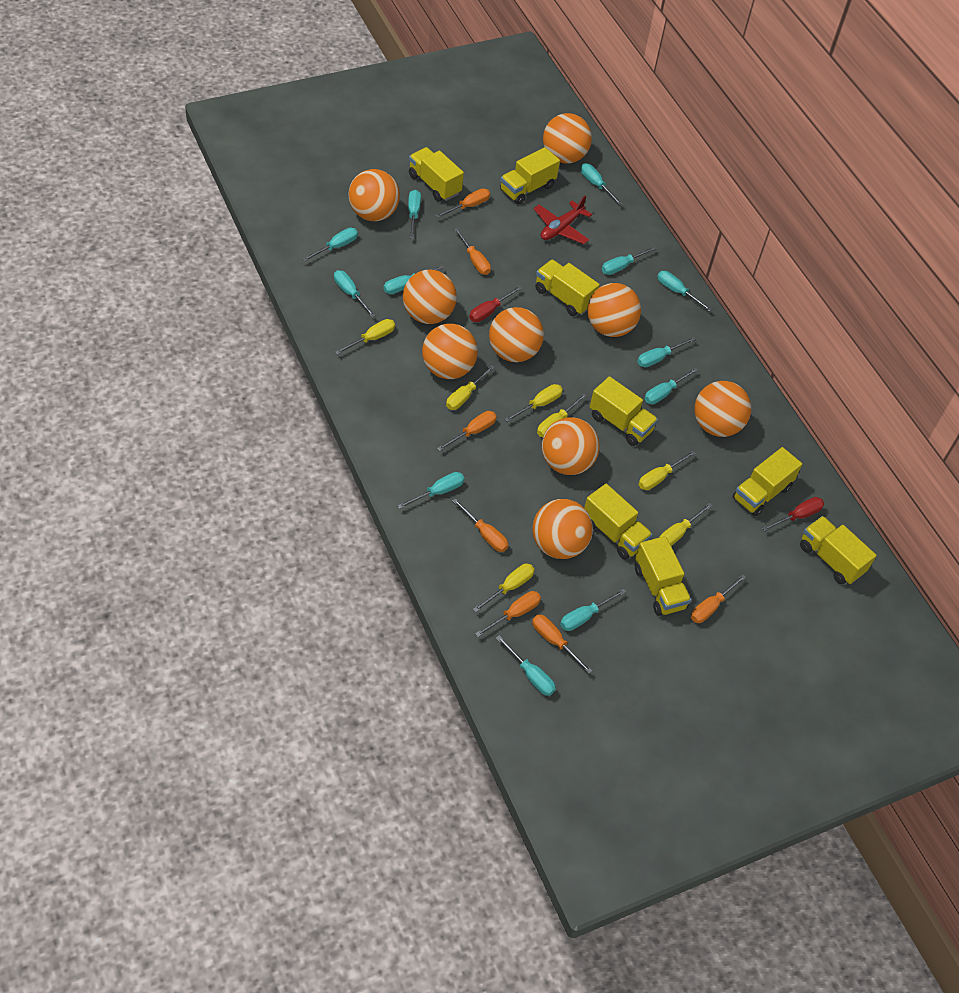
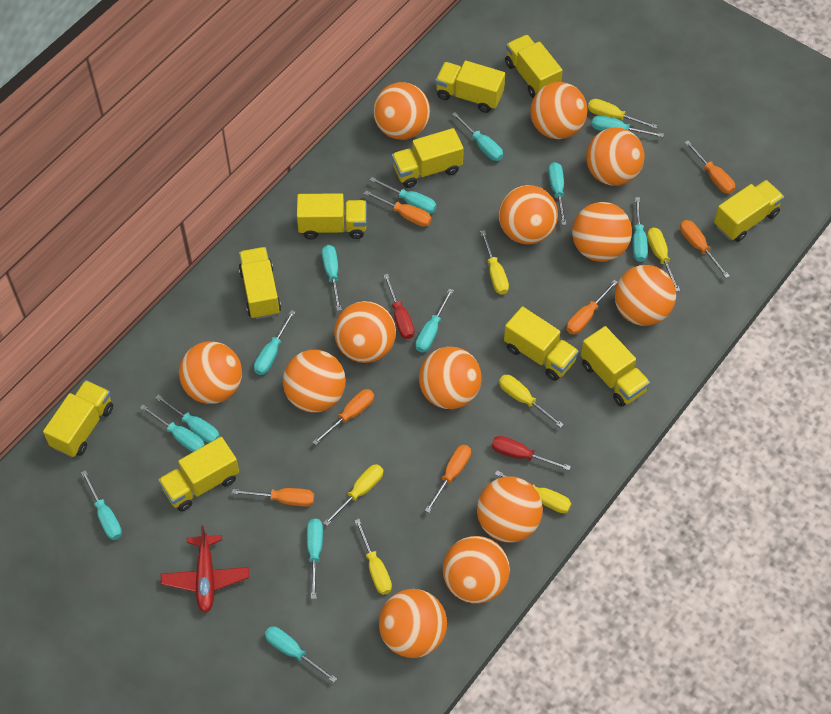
orange ball: 9 -> 13
turquoise screwdriver: 12 -> 13
yellow truck: 8 -> 10

